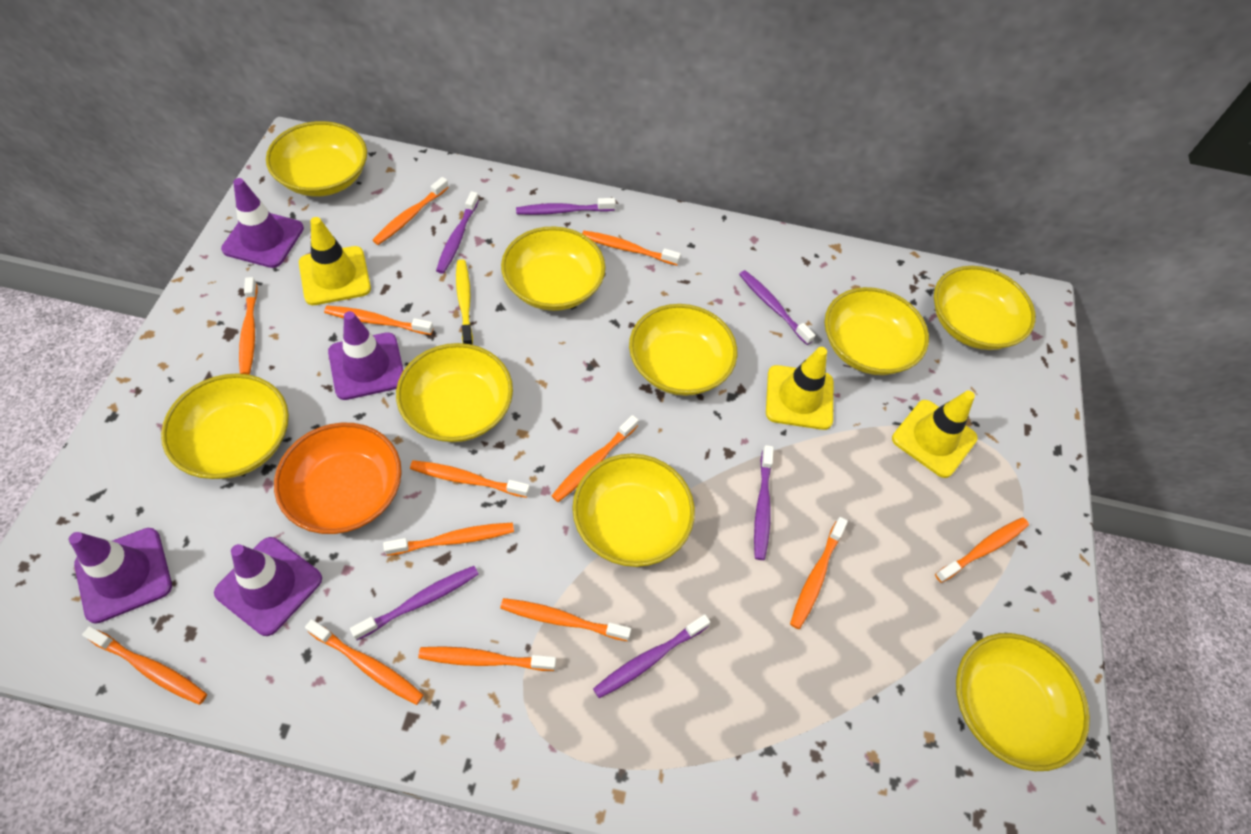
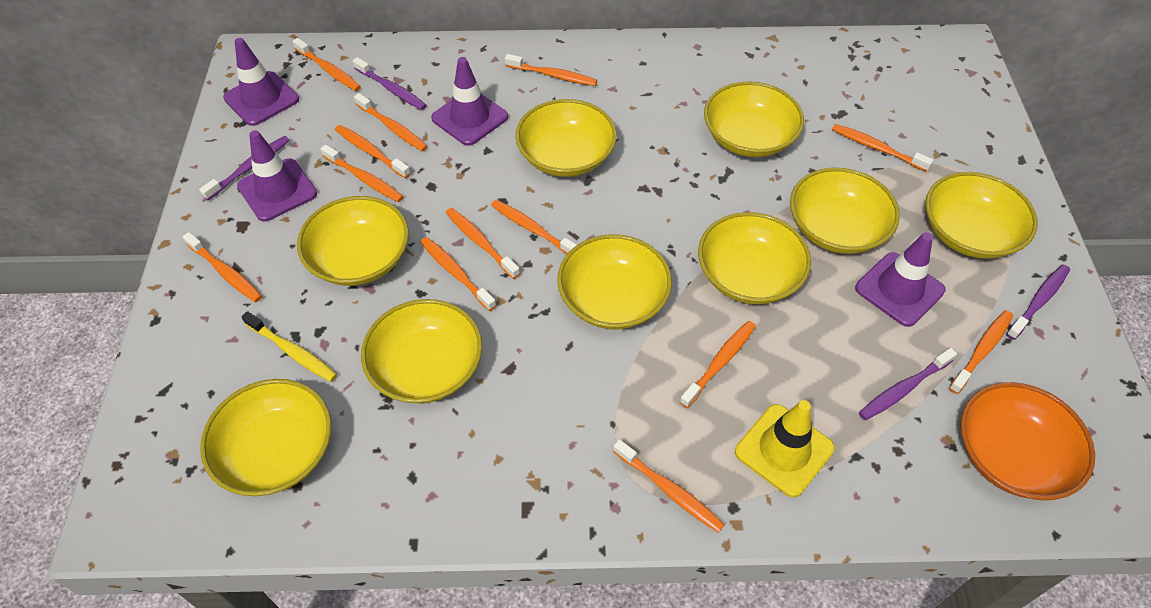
purple toothbrush: 6 -> 4
yellow traffic cone: 3 -> 1

